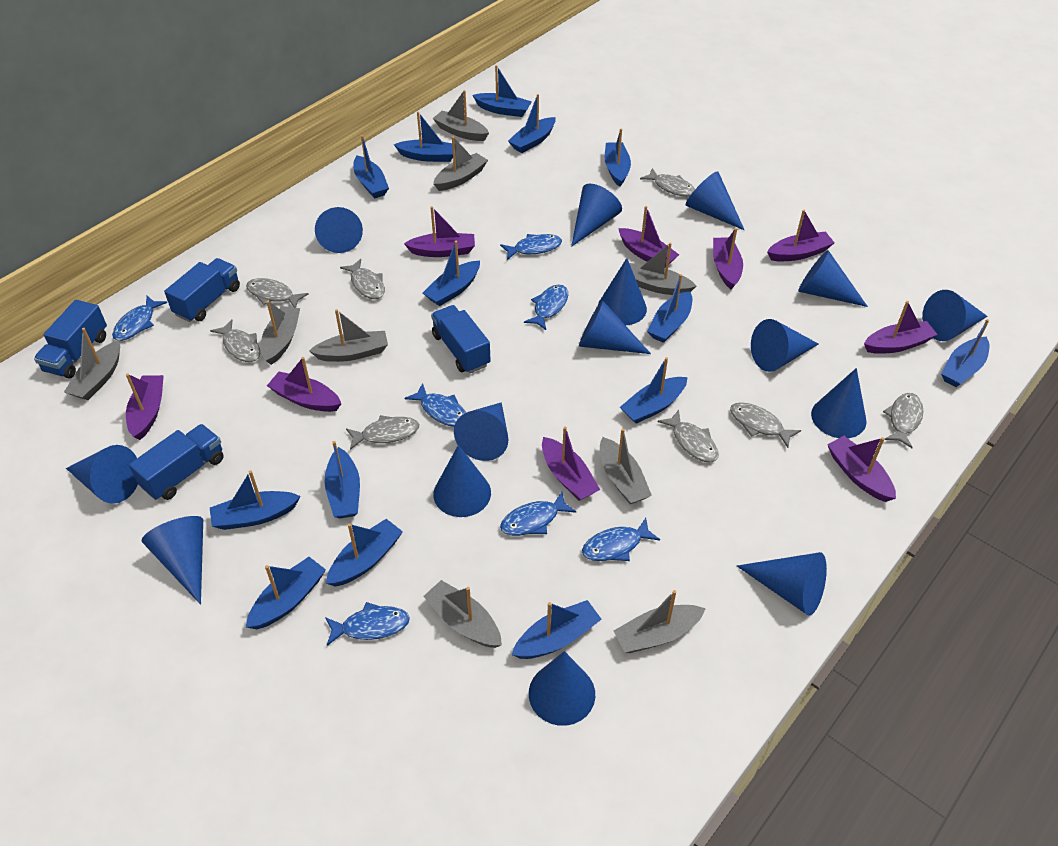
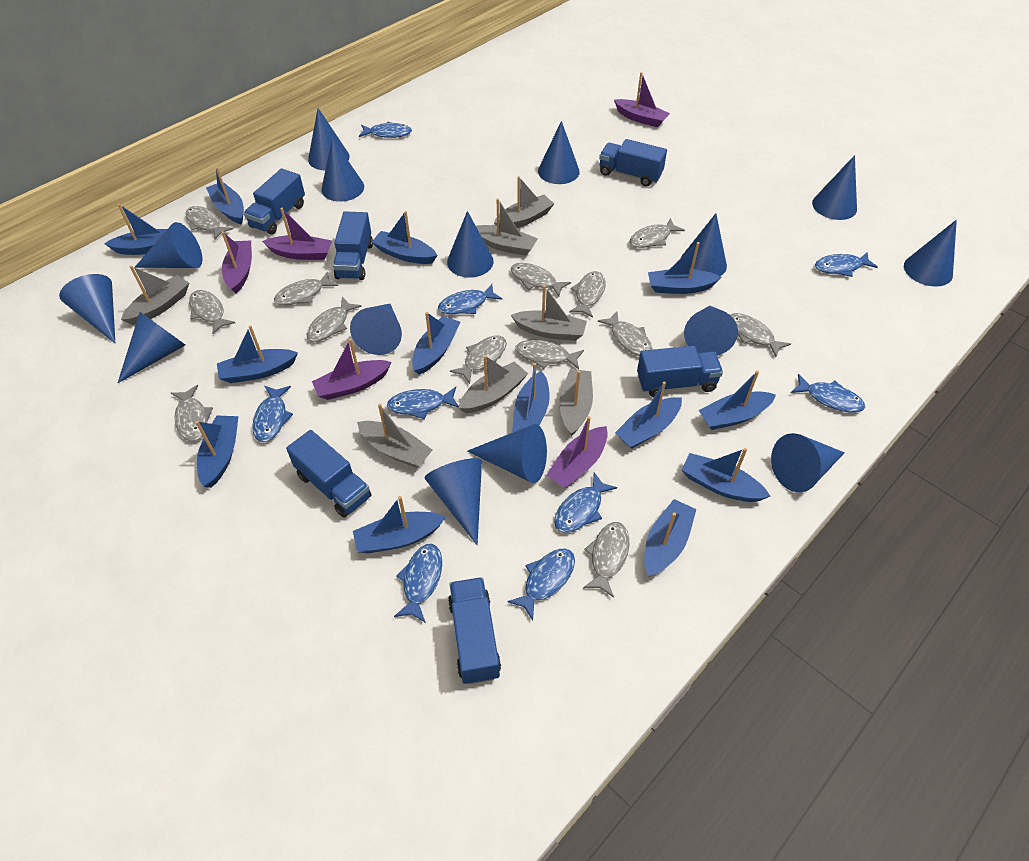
blue boat: 14 -> 13
blue fish: 7 -> 9
blue truck: 4 -> 6
grey boat: 9 -> 7
grey fish: 8 -> 13
purple boat: 9 -> 5

